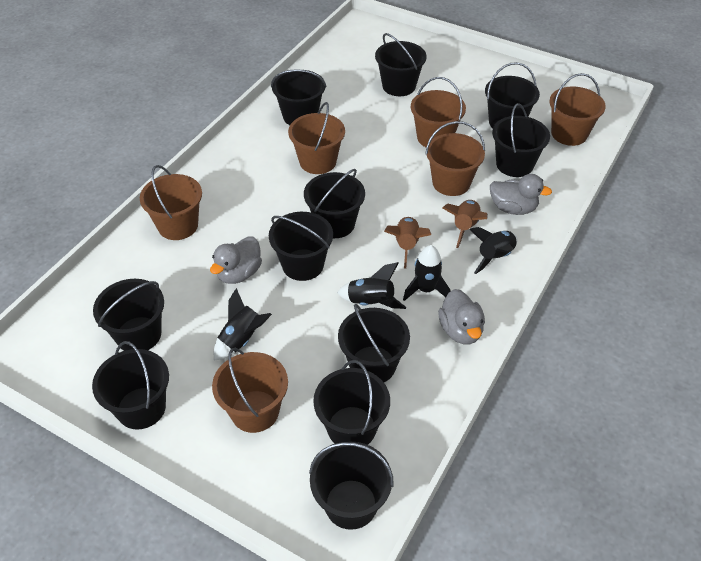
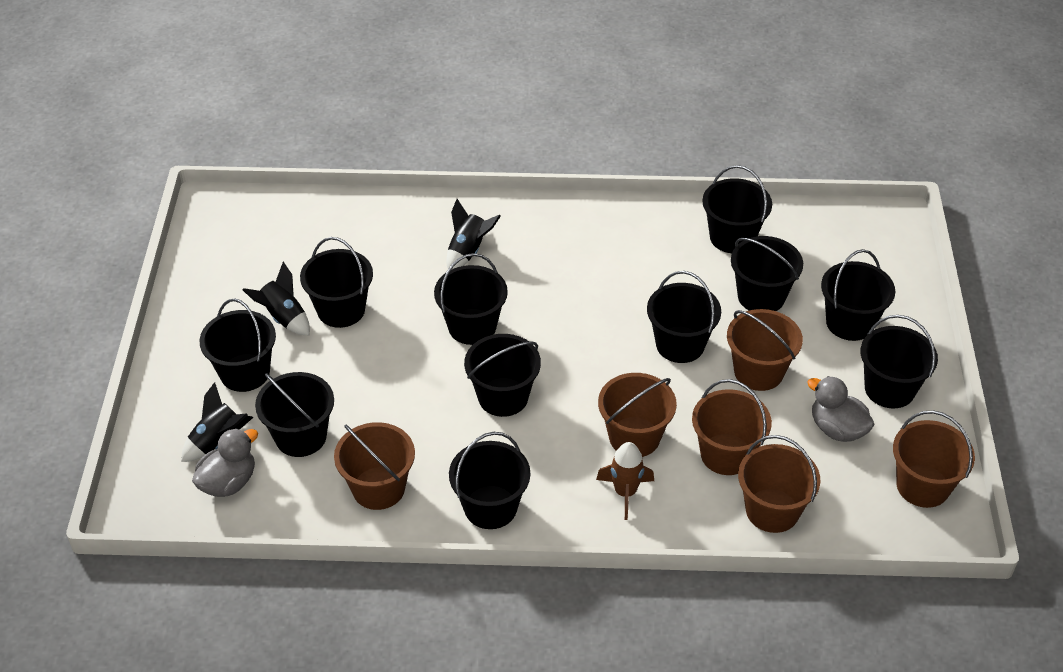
black rocket: 4 -> 3
brown rocket: 2 -> 1
grey duck: 3 -> 2

